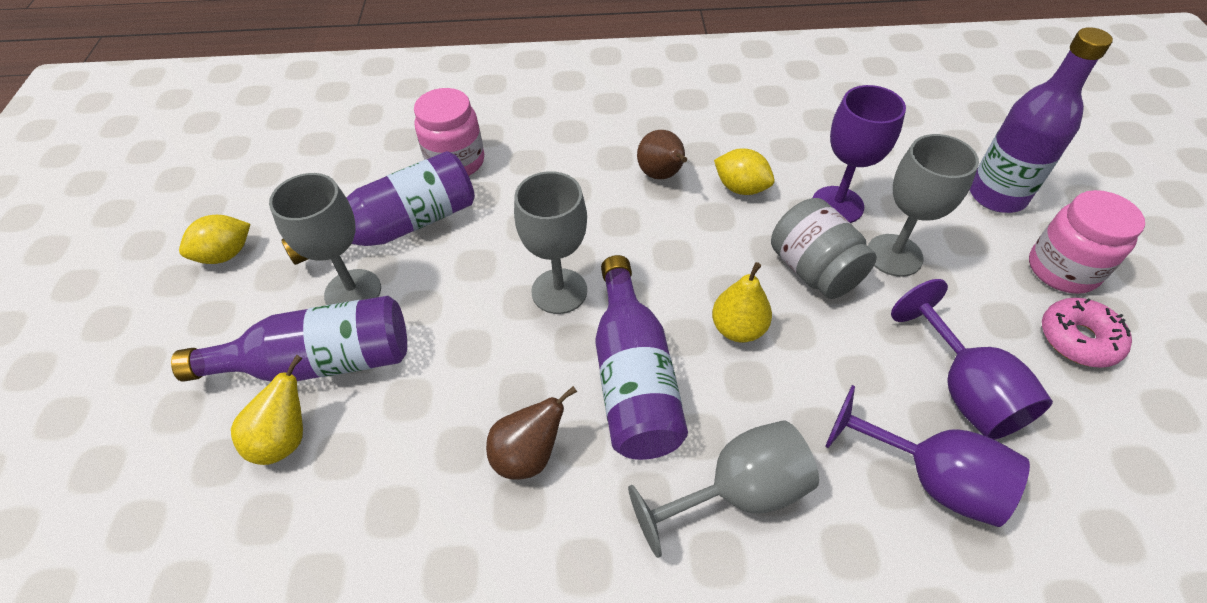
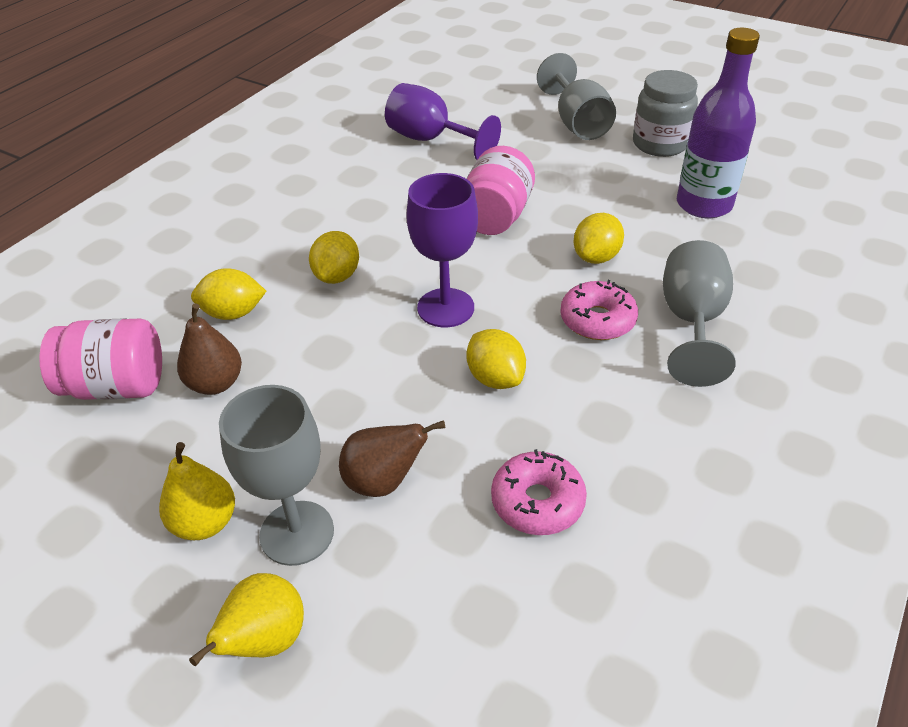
grey goblet: 4 -> 3
pink donut: 1 -> 2
purple bottle: 4 -> 1
purple goblet: 3 -> 2
yellow lemon: 2 -> 4

